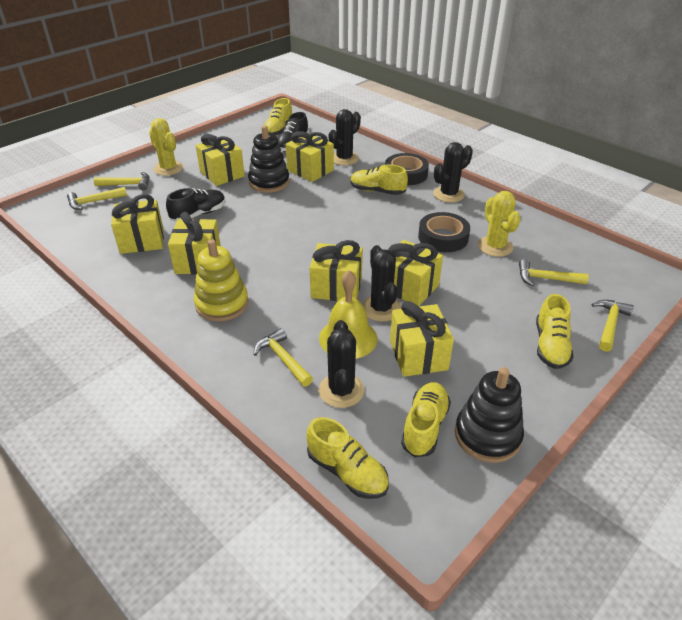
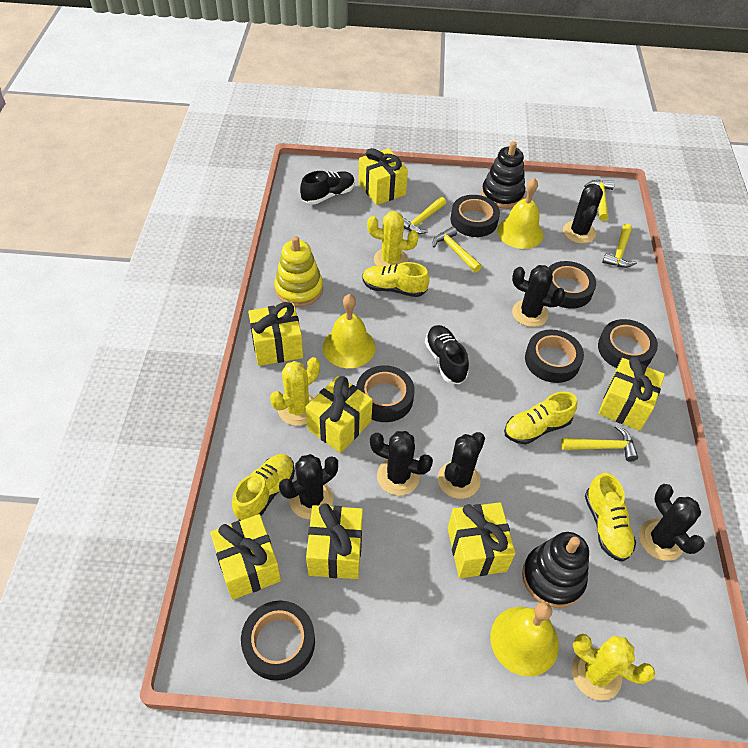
black cactus: 4 -> 6
black tape: 2 -> 6
yellow bell: 1 -> 3
yellow cactus: 2 -> 3
yellow shoe: 5 -> 4

